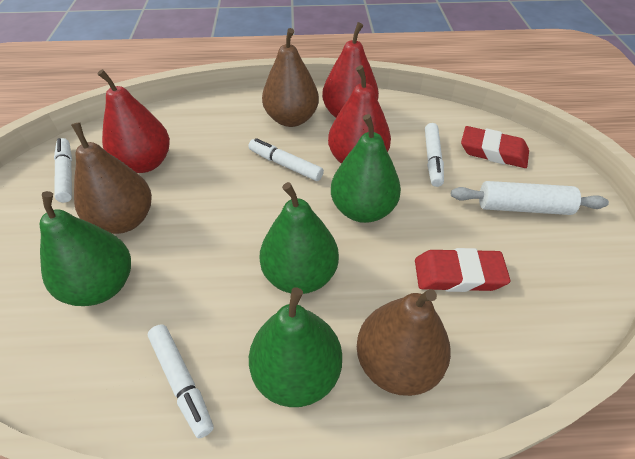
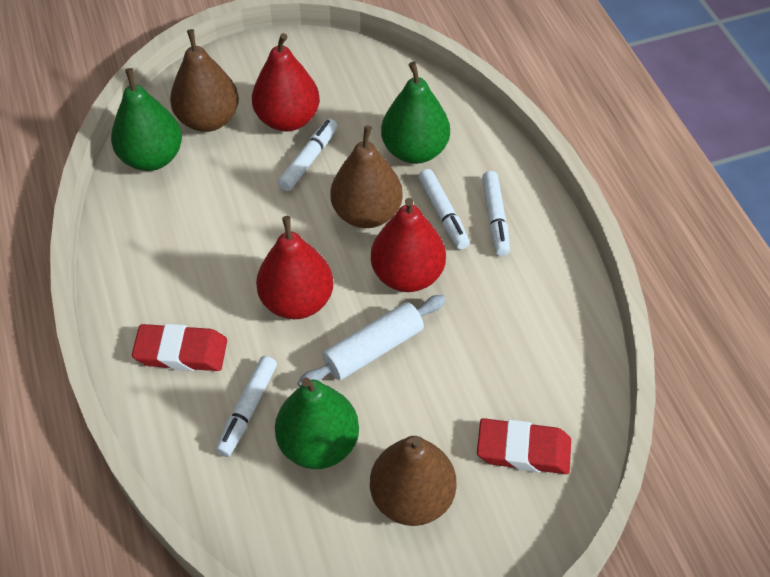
green pear: 4 -> 3

